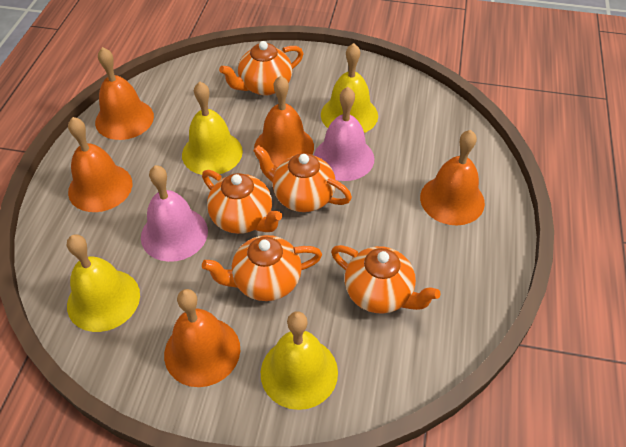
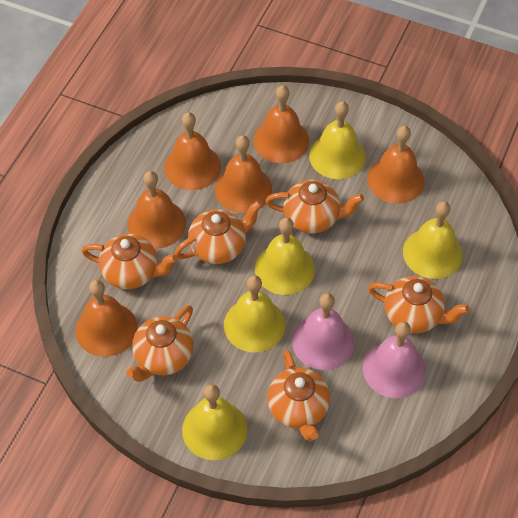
orange bell: 5 -> 6
orange teapot: 5 -> 6
yellow bell: 4 -> 5

